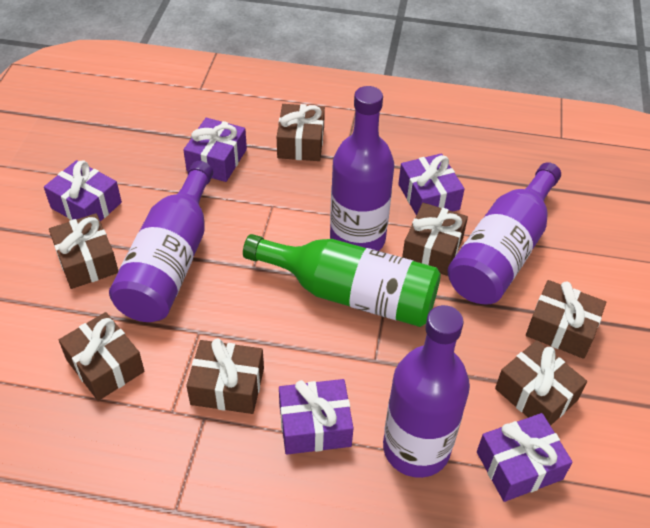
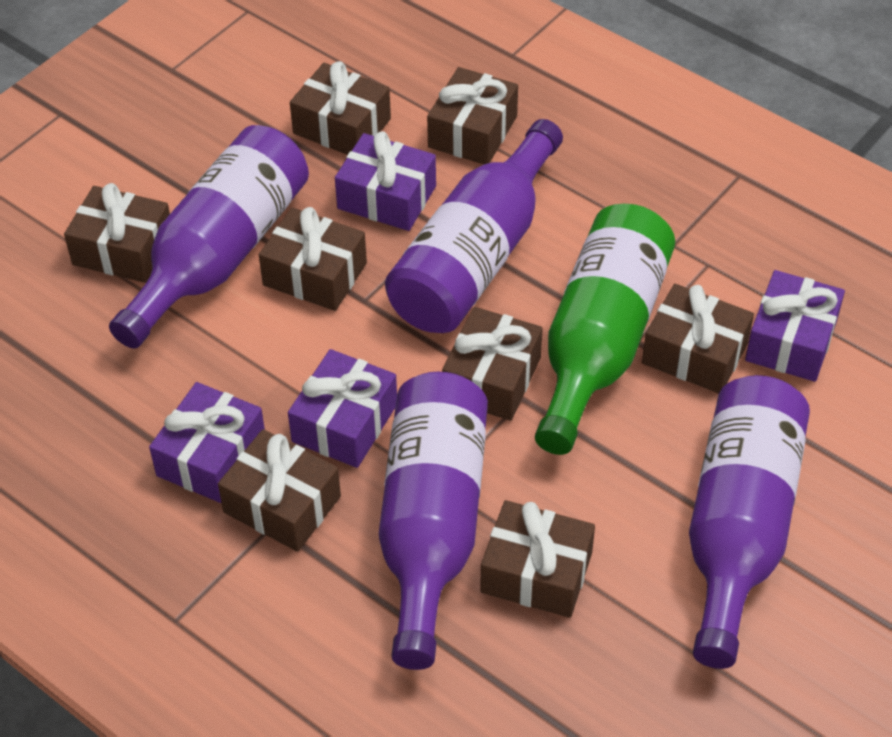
brown gift: 7 -> 8
purple gift: 5 -> 4

